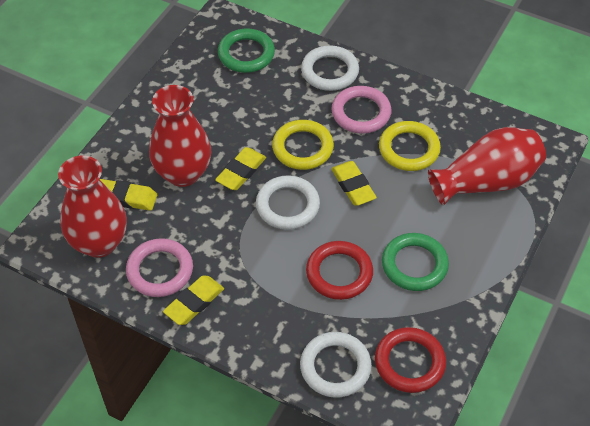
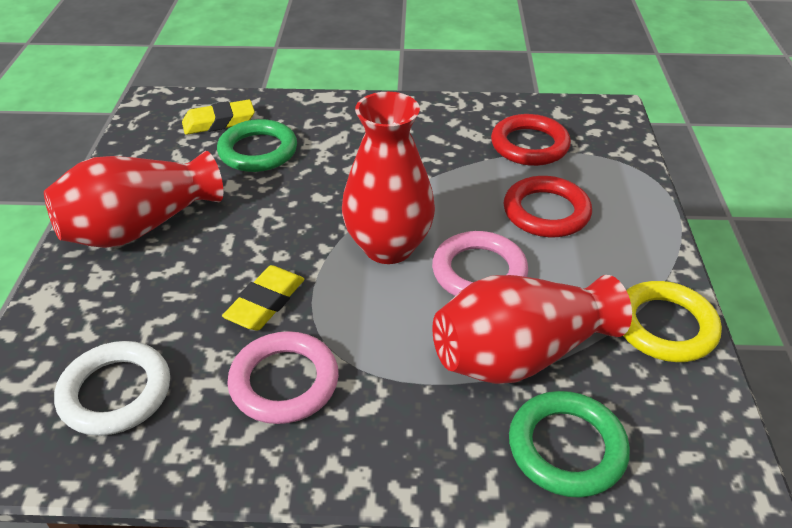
white ring: 3 -> 1
yellow eraser: 4 -> 2
yellow ring: 2 -> 1

